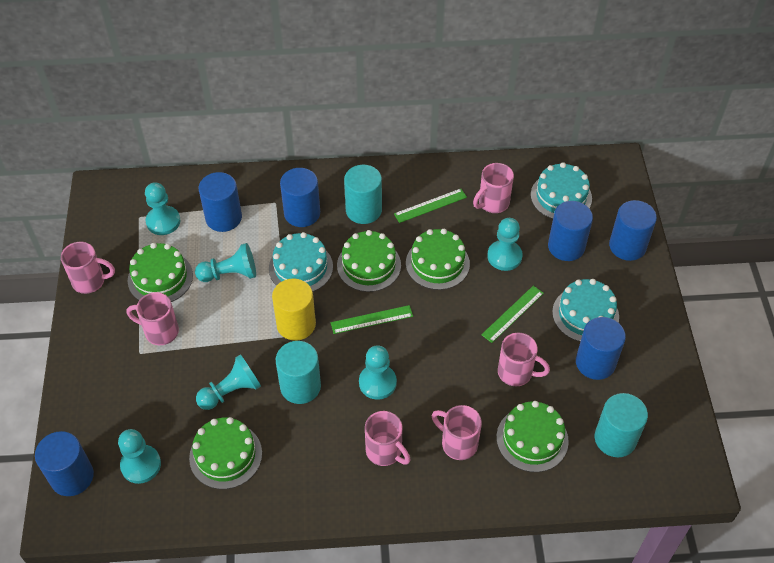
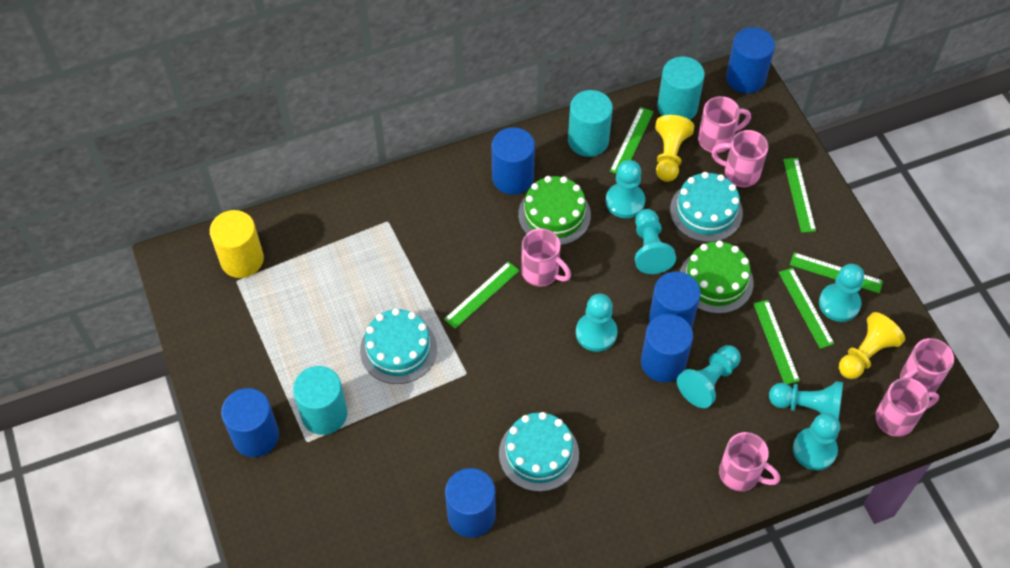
green cake: 5 -> 2
green ruler: 3 -> 6
turquoise pawn: 6 -> 7
yellow pawn: 0 -> 2

